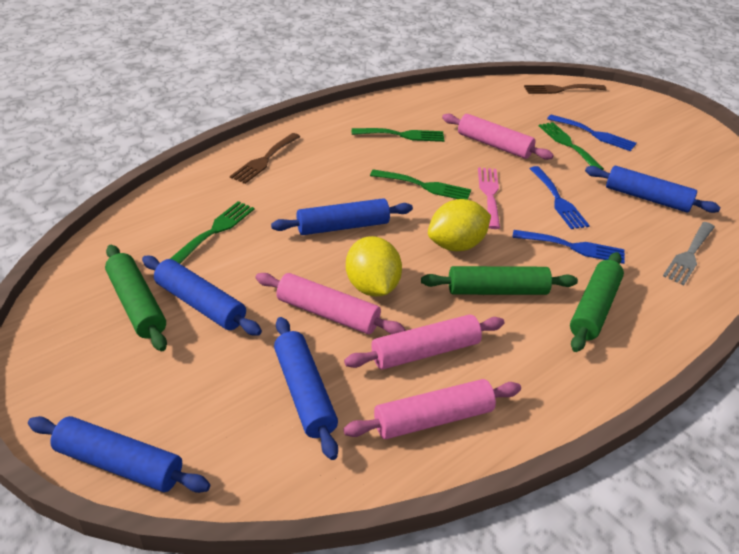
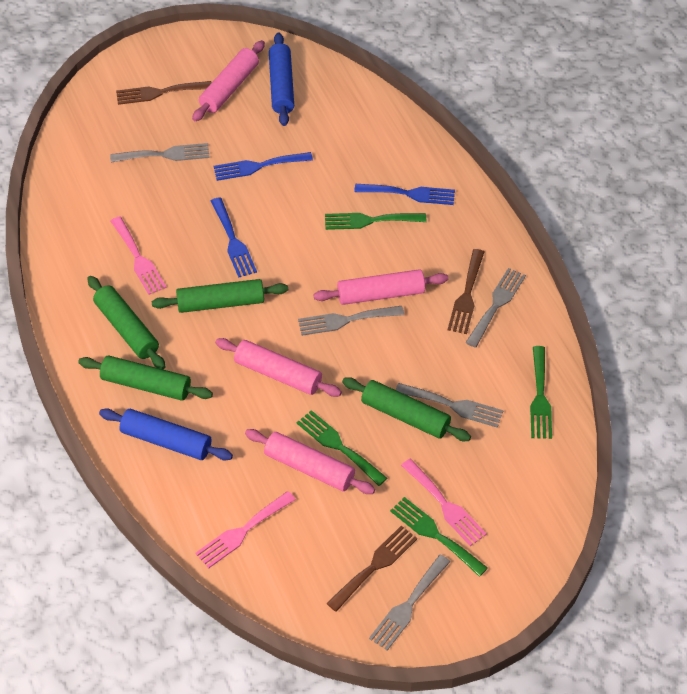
blue rolling pin: 5 -> 2
brown fork: 2 -> 3
green rolling pin: 3 -> 4
grey fork: 1 -> 5
pink fork: 1 -> 3
yellow lemon: 2 -> 0

